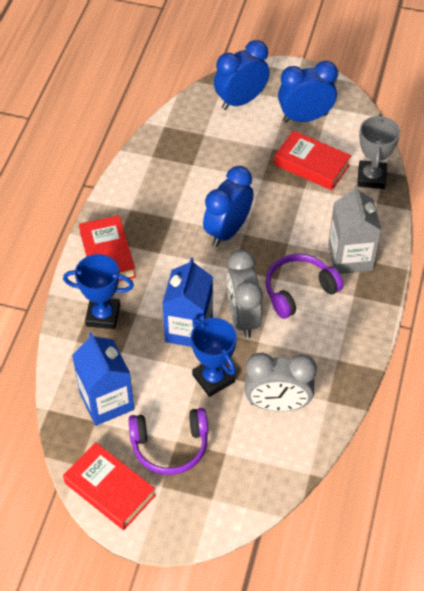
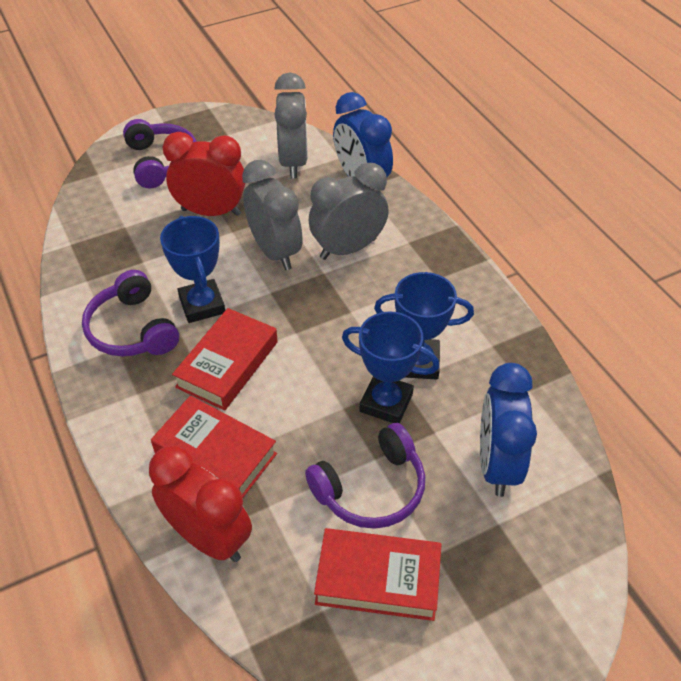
blue carton: 2 -> 0
blue clock: 3 -> 2
blue trophy: 2 -> 3
grey carton: 1 -> 0
grey clock: 2 -> 3
grey trophy: 1 -> 0
purple headphones: 2 -> 3
red clock: 0 -> 2

